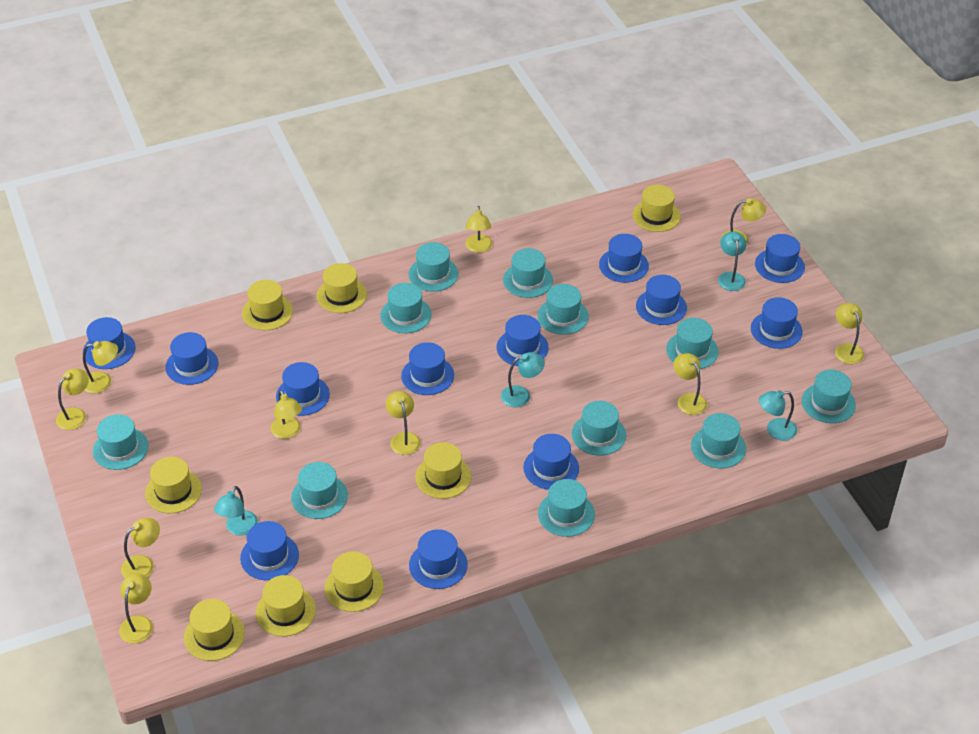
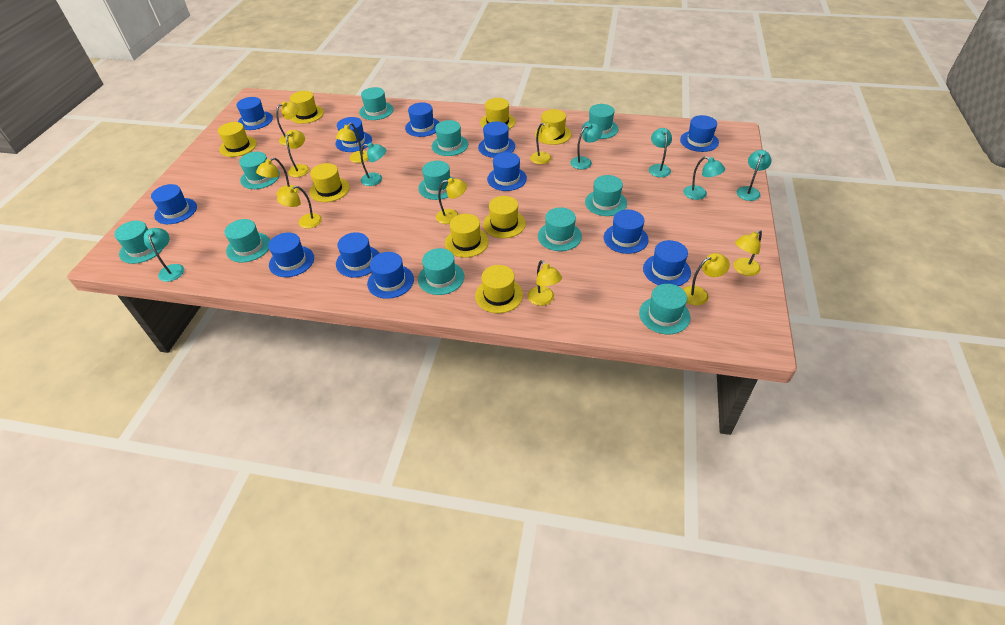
turquoise lamp: 4 -> 6

